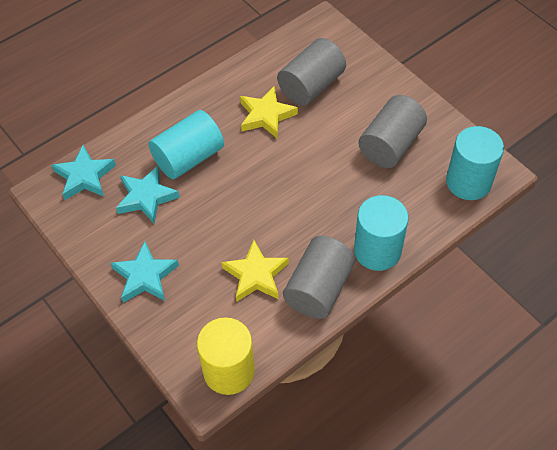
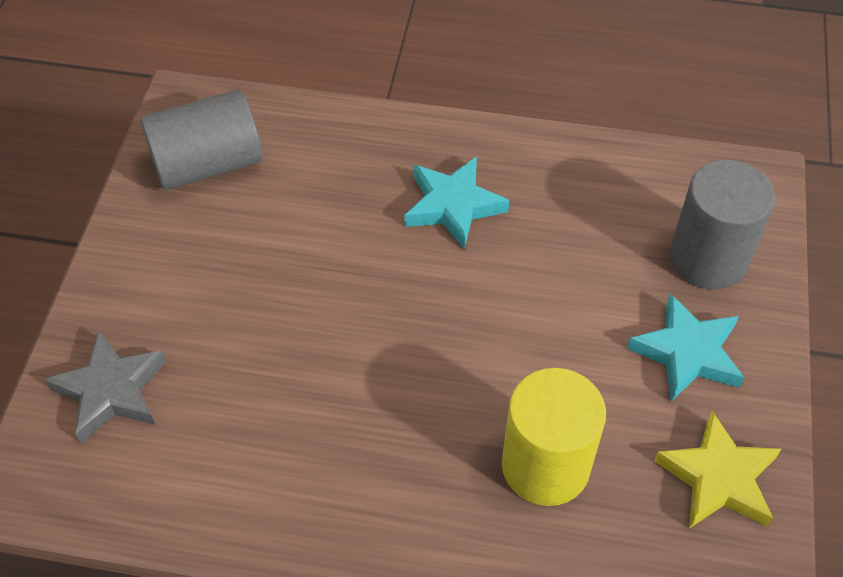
grey cylinder: 3 -> 2
grey star: 0 -> 1
turquoise cylinder: 3 -> 0
turquoise star: 3 -> 2
yellow star: 2 -> 1

